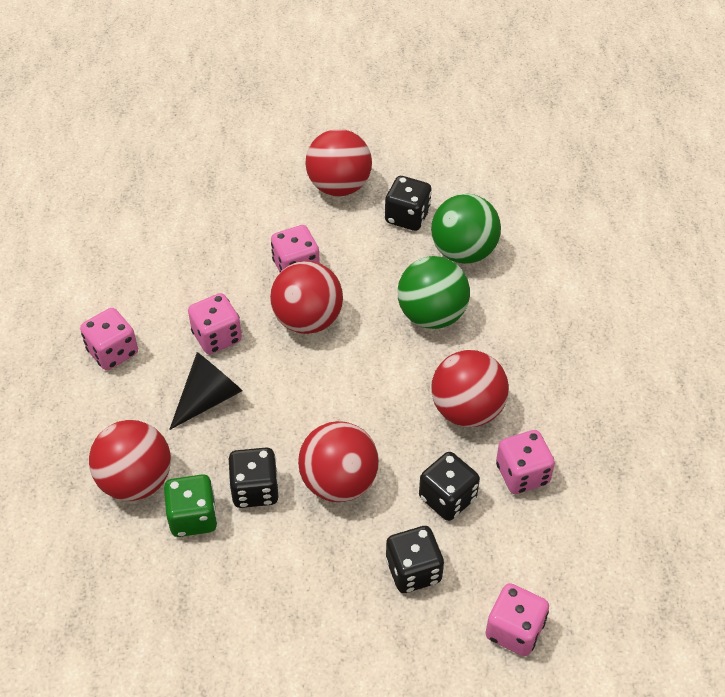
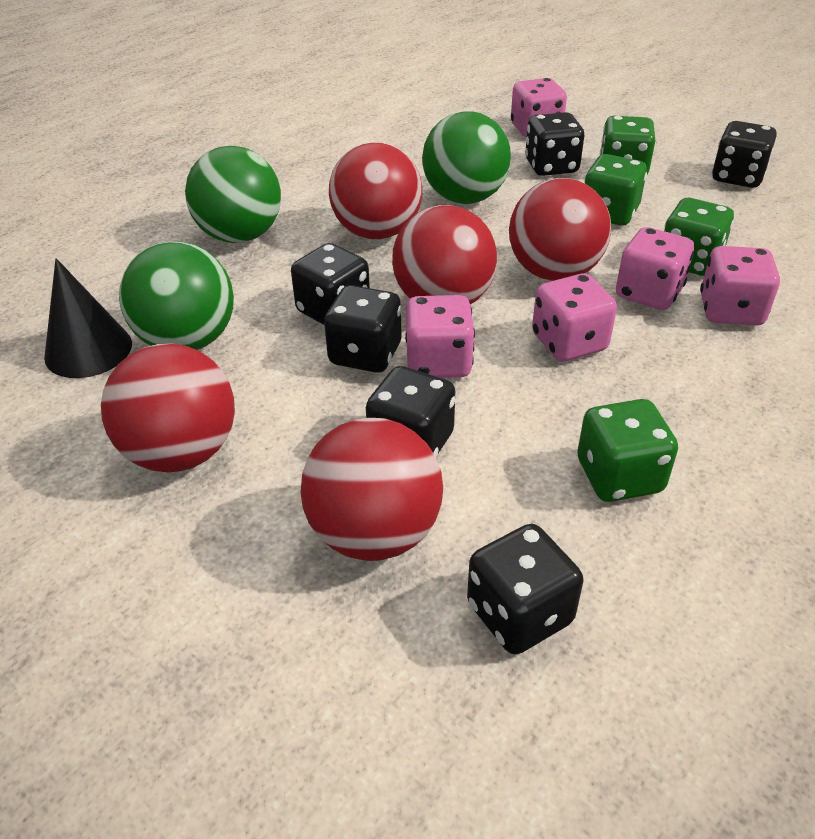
black dice: 4 -> 6
green ball: 2 -> 3
green dice: 1 -> 4

